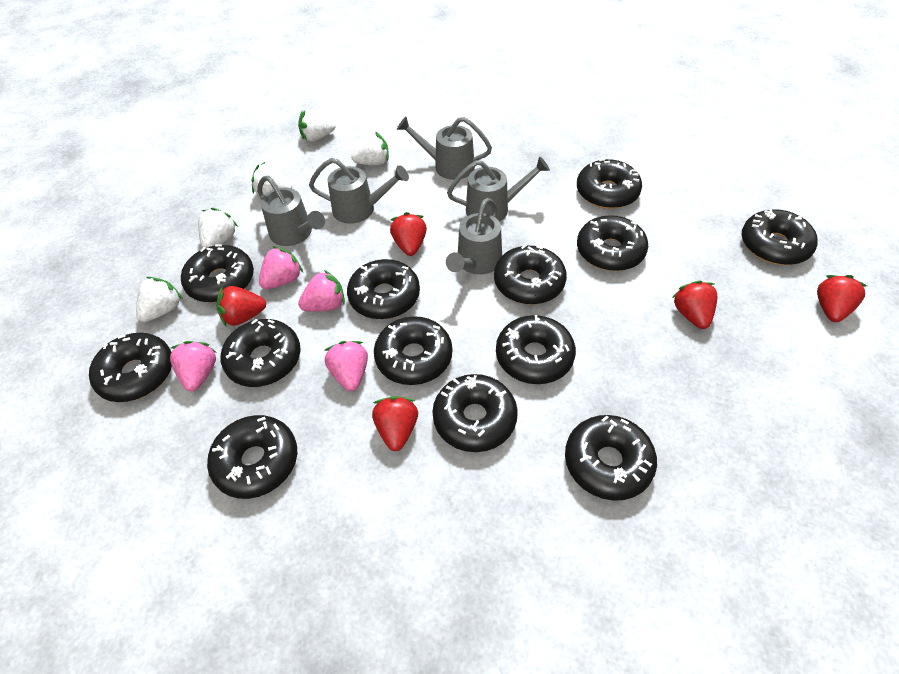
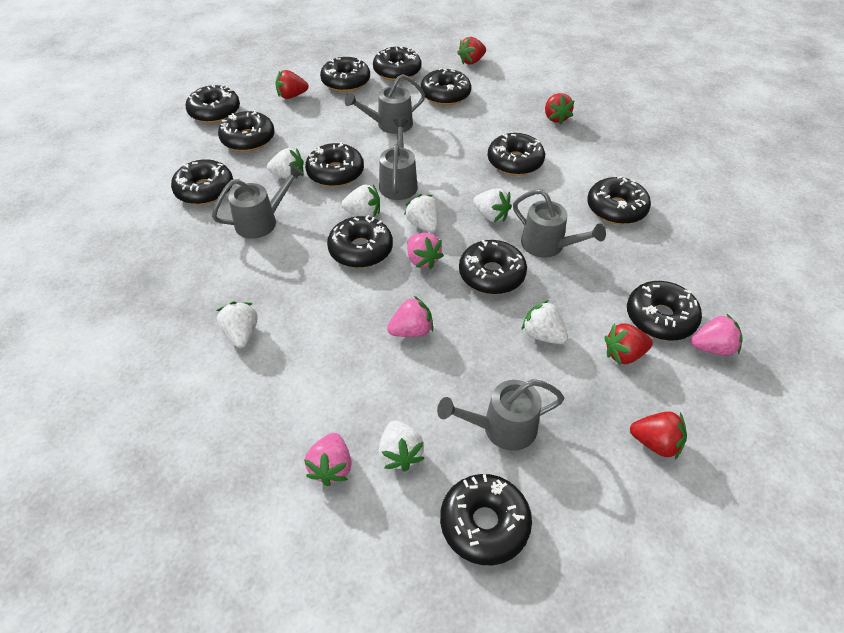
white strawberry: 5 -> 7

